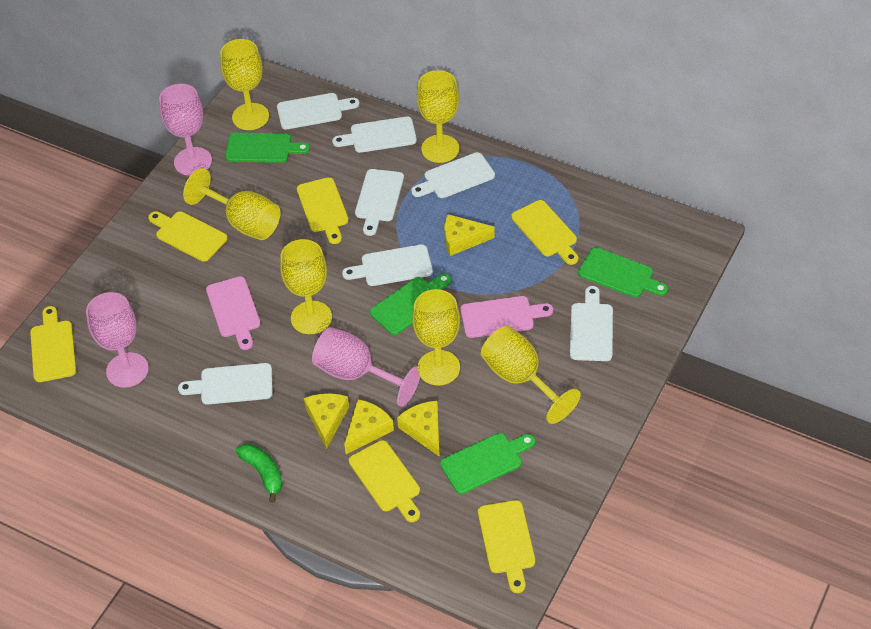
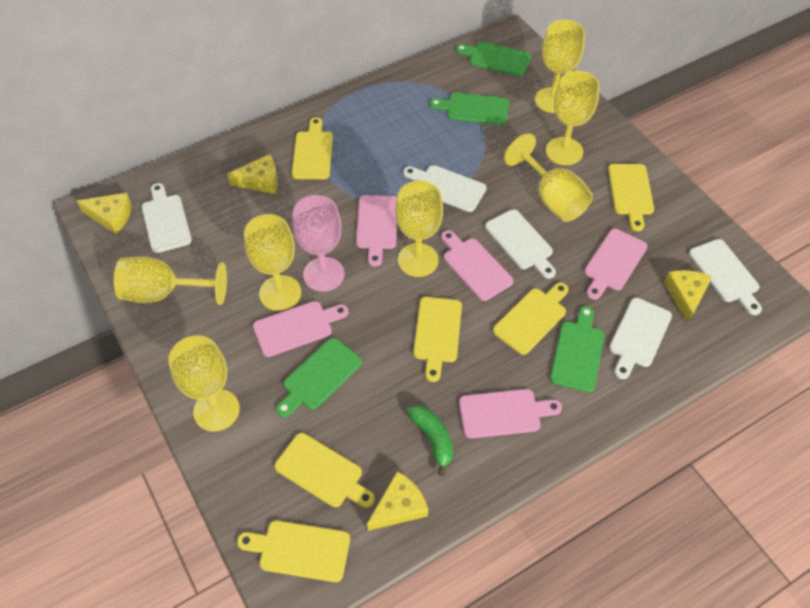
pink cutting board: 2 -> 5
pink goblet: 3 -> 1
white cutting board: 7 -> 5
yellow goblet: 6 -> 7

